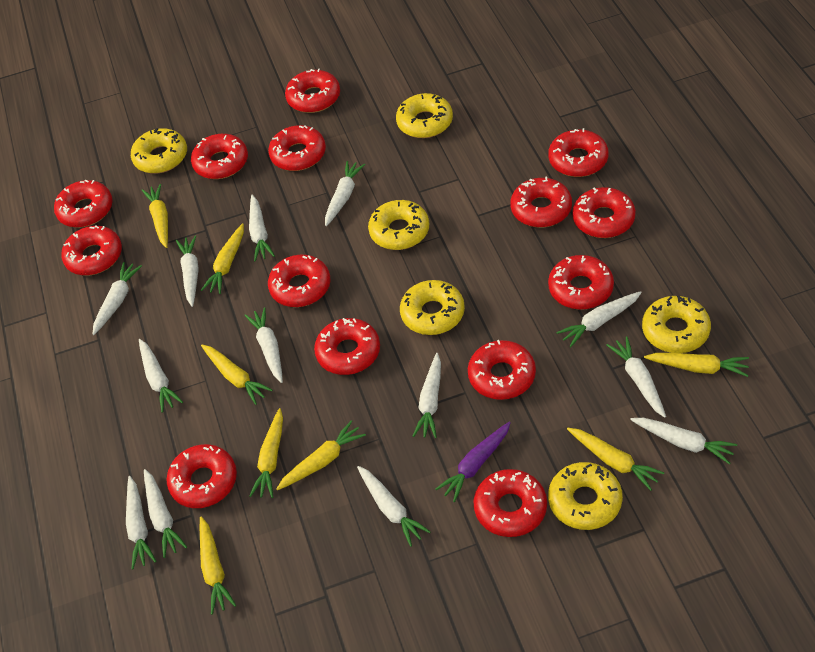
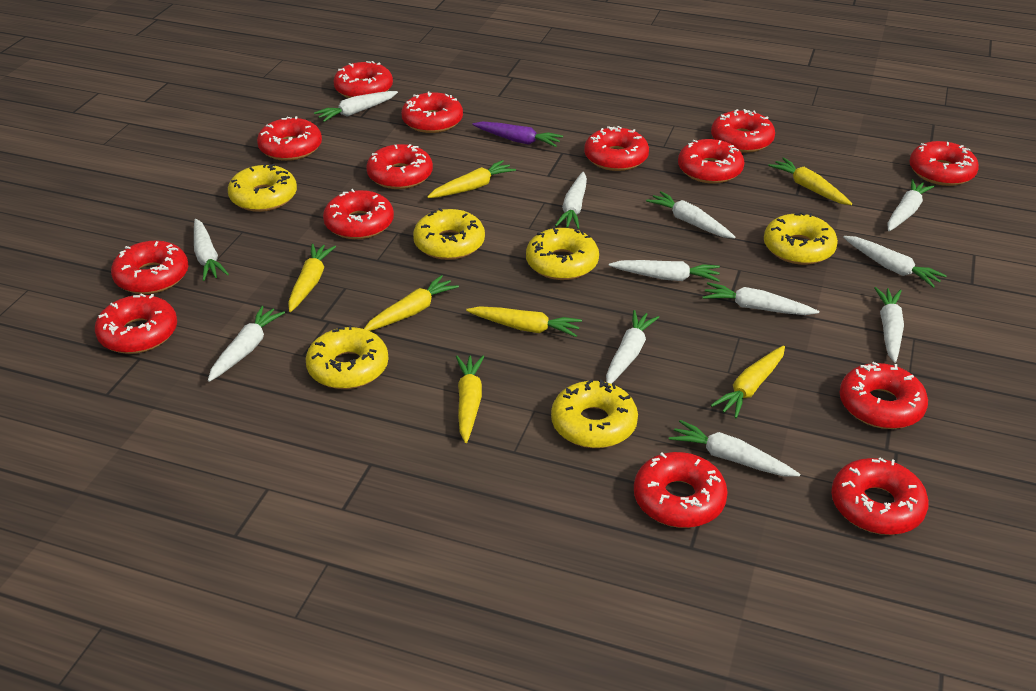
white carrot: 13 -> 12
yellow carrot: 8 -> 7

